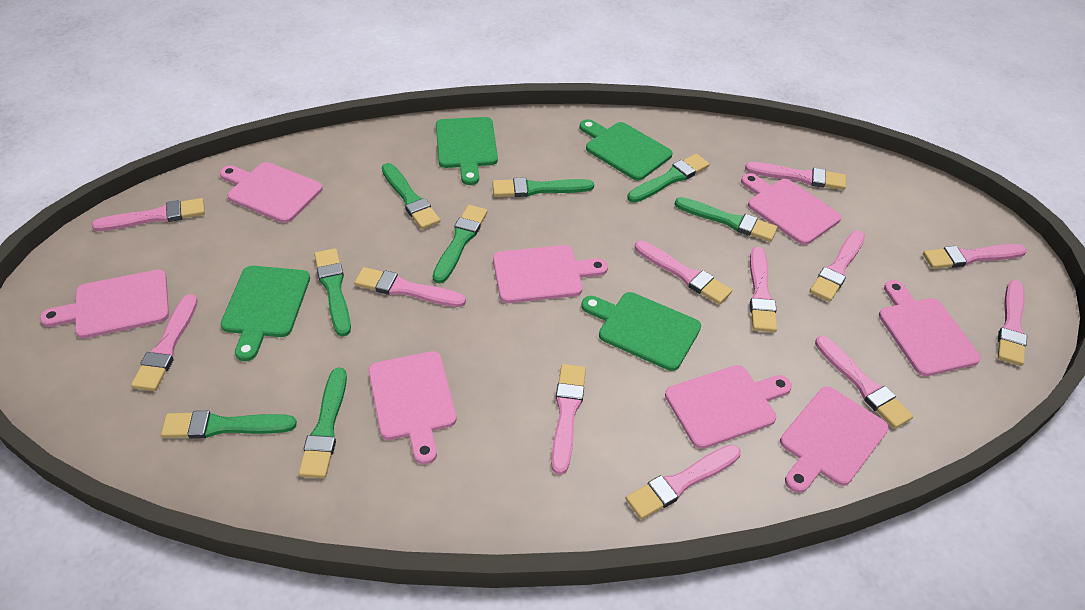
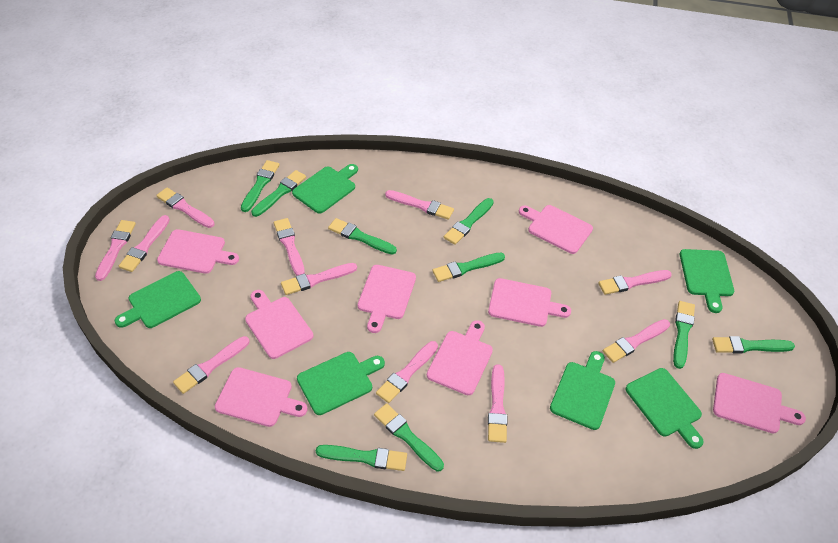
green brush: 8 -> 9
green cutting board: 4 -> 6
pink brush: 12 -> 11

